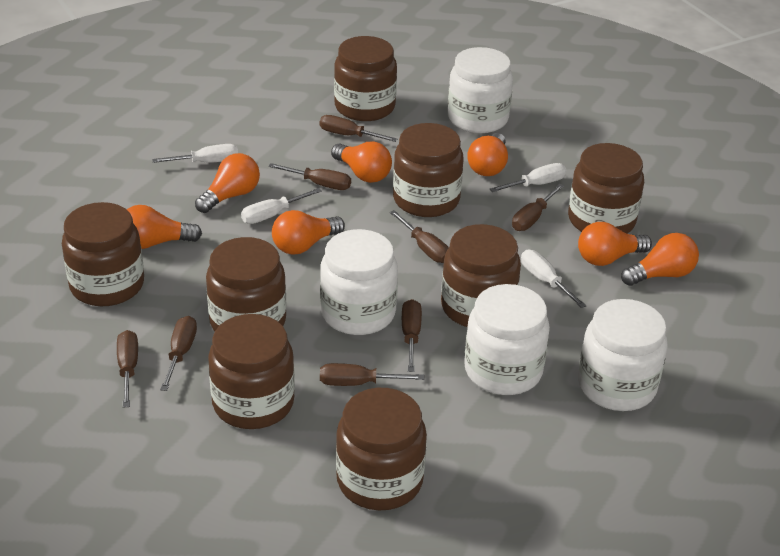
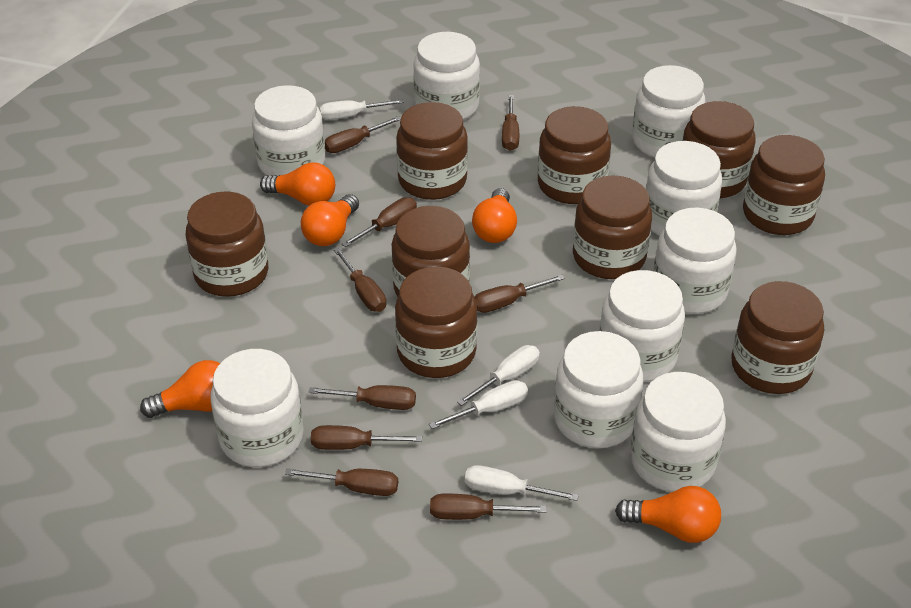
brown jar: 8 -> 9
brown screwdriver: 8 -> 9
orange light bulb: 7 -> 5
white jar: 4 -> 9

